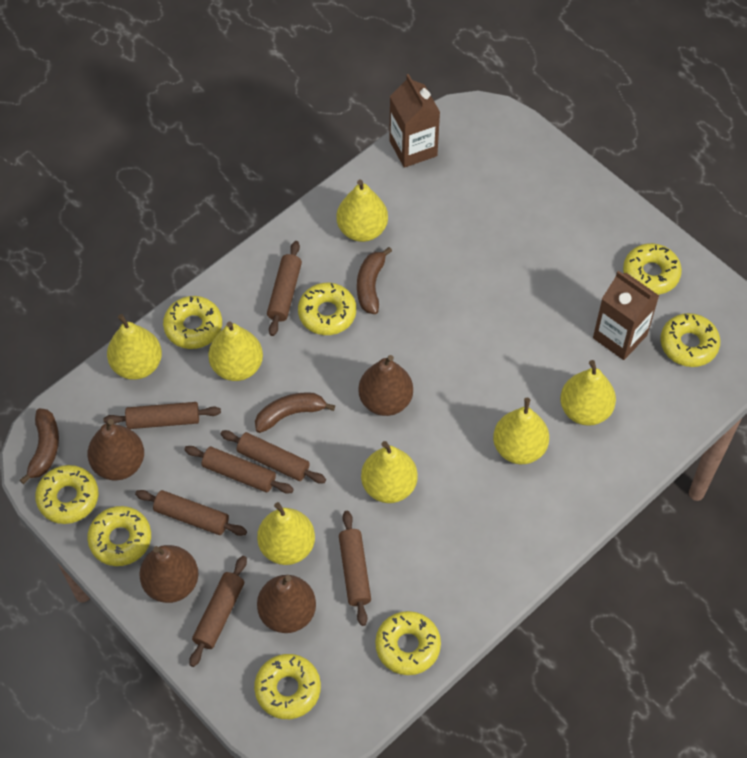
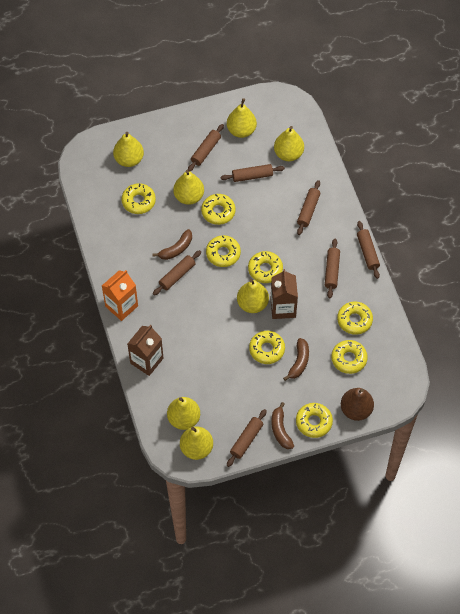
brown pear: 4 -> 1
orange carton: 0 -> 1

